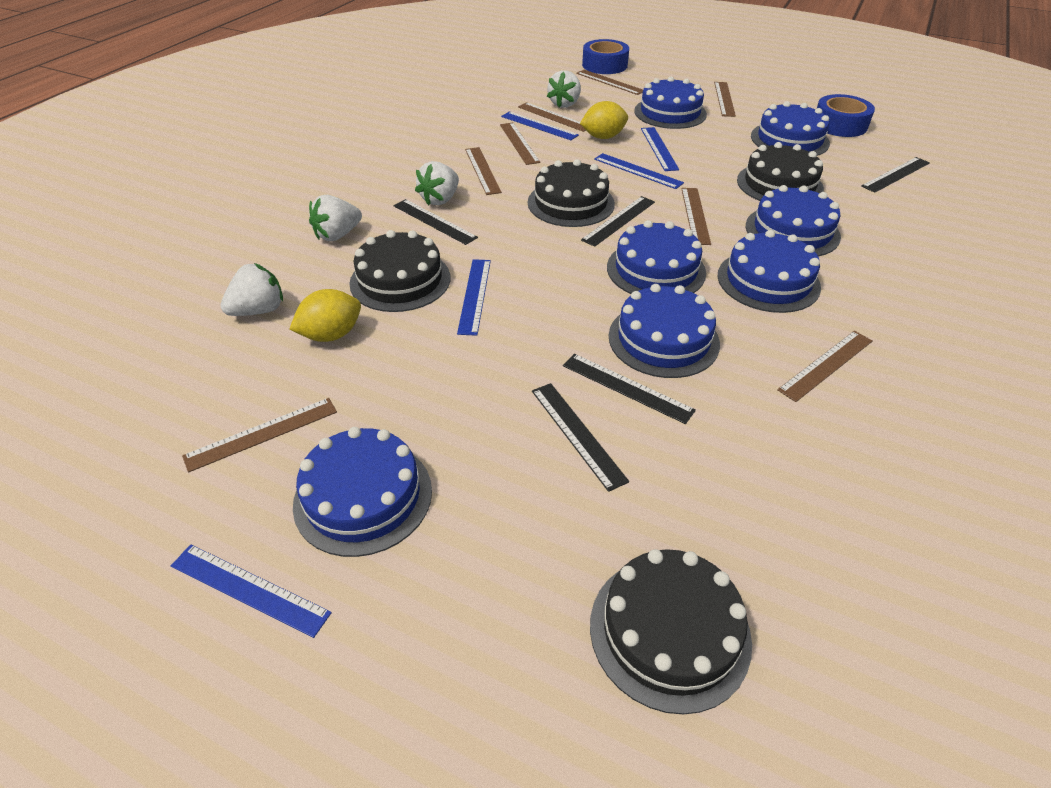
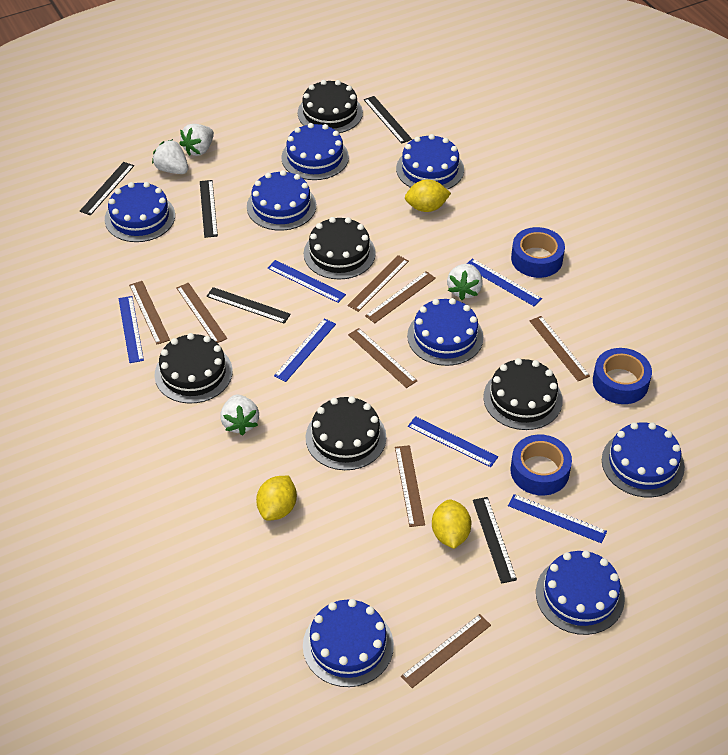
black cake: 4 -> 5
blue cake: 7 -> 8
blue ruler: 5 -> 6
blue tape: 2 -> 3
yellow lemon: 2 -> 3

